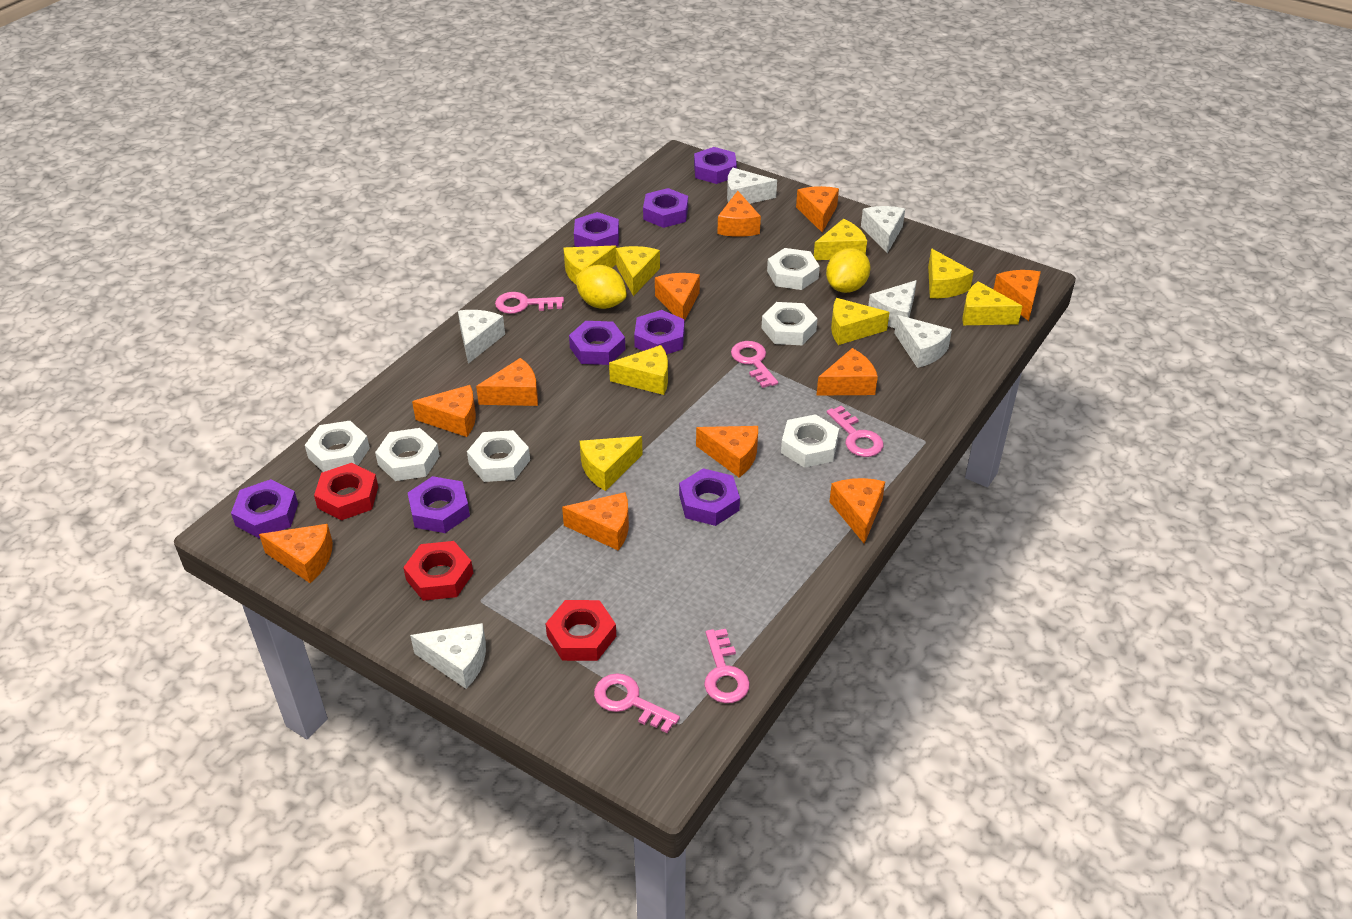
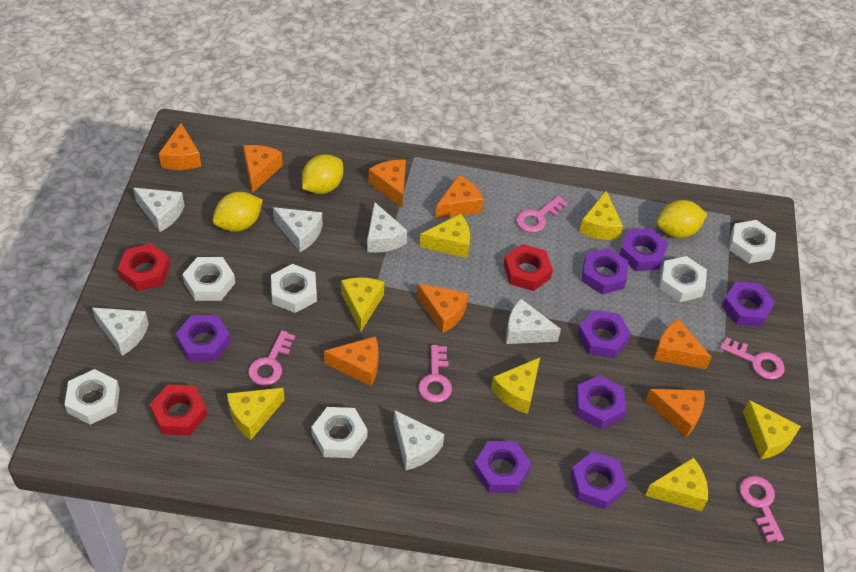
orange cheese: 11 -> 8
yellow cheese: 8 -> 7
yellow lemon: 2 -> 3

